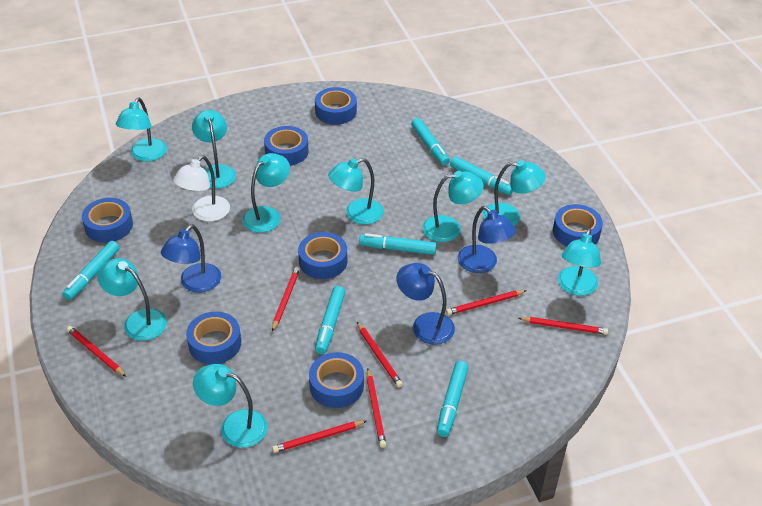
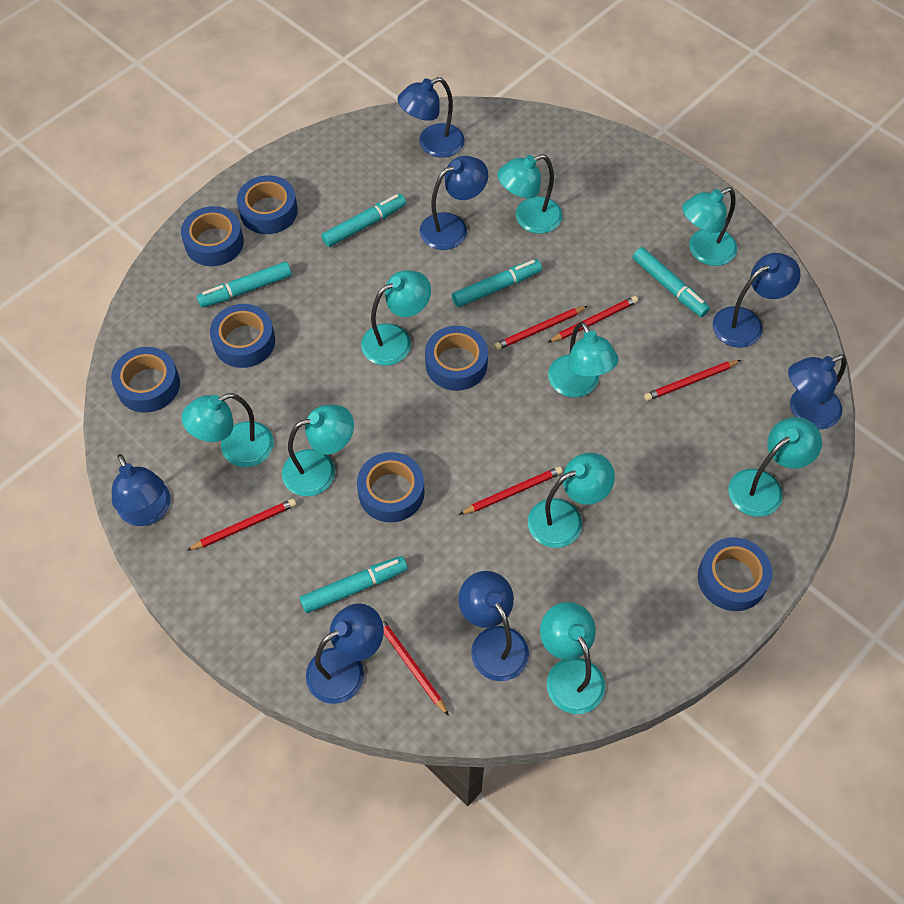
blue lamp: 3 -> 7
red pencil: 7 -> 6
turquoise marker: 6 -> 5
white lamp: 1 -> 0

